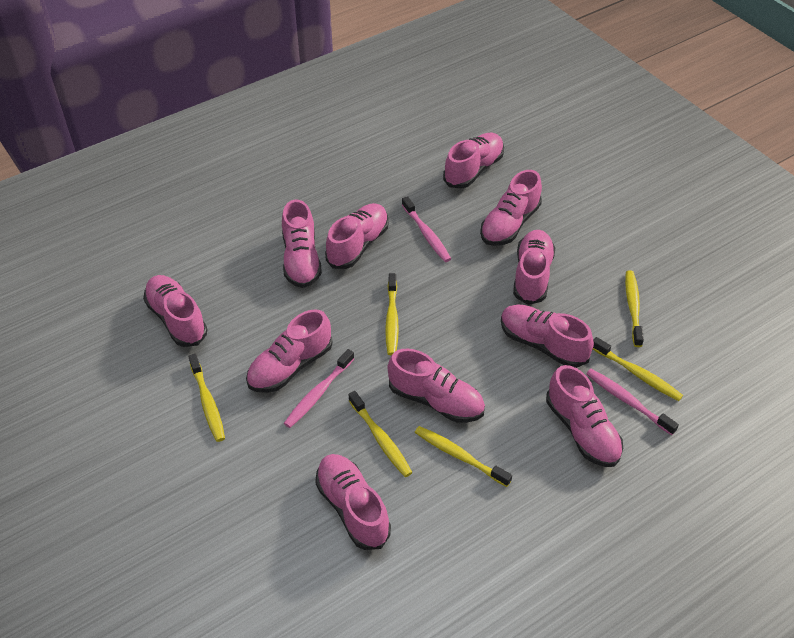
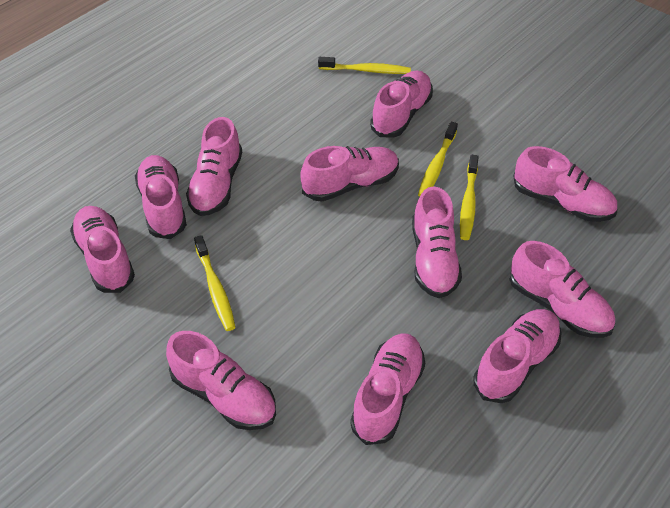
pink toothbrush: 3 -> 0
yellow toothbrush: 6 -> 4

